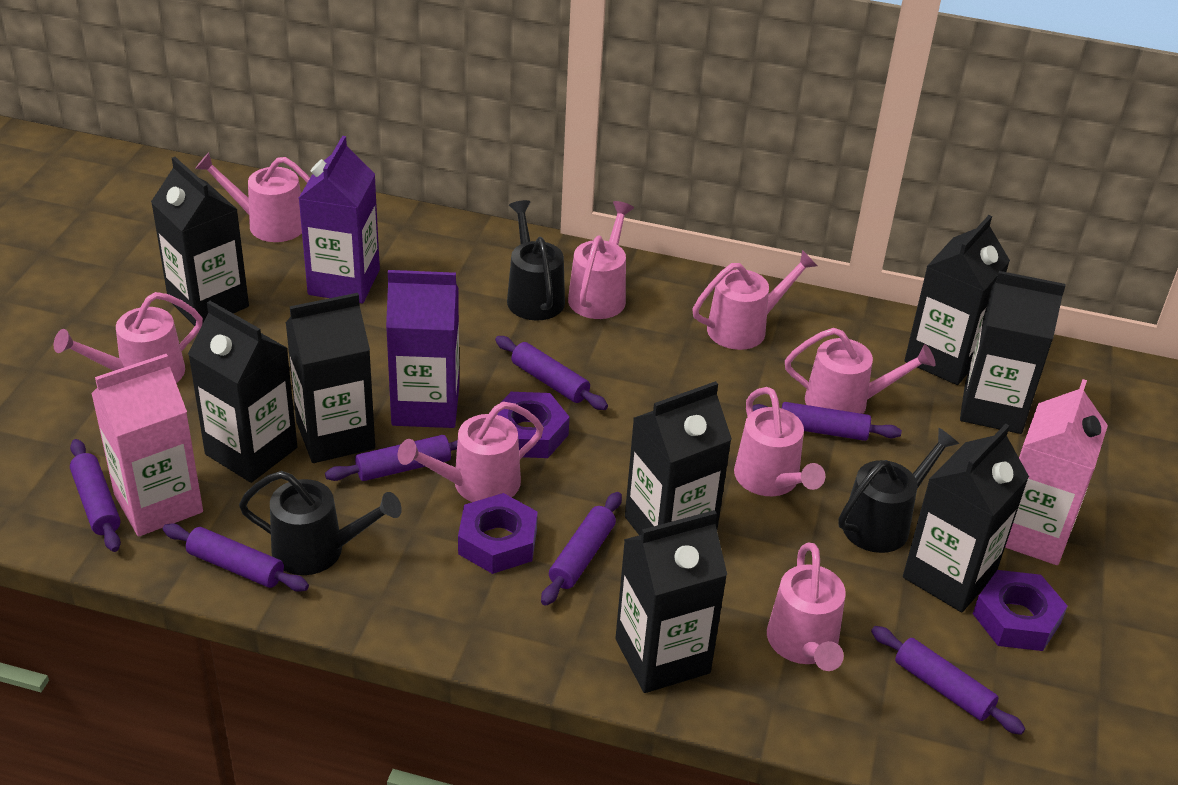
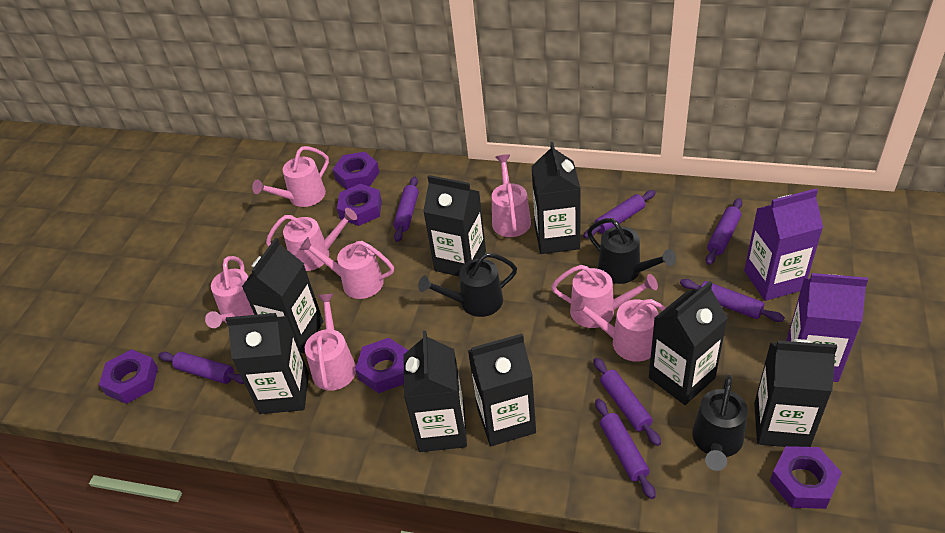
pink carton: 2 -> 0
purple nut: 3 -> 5

